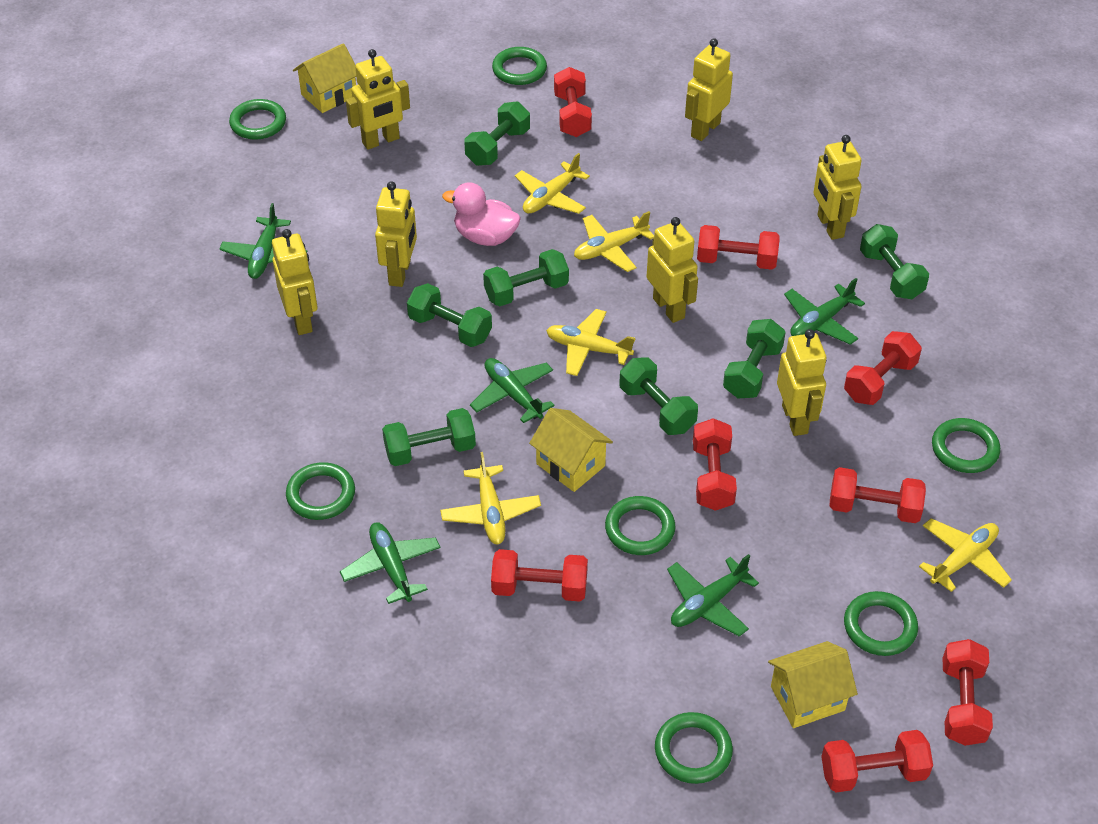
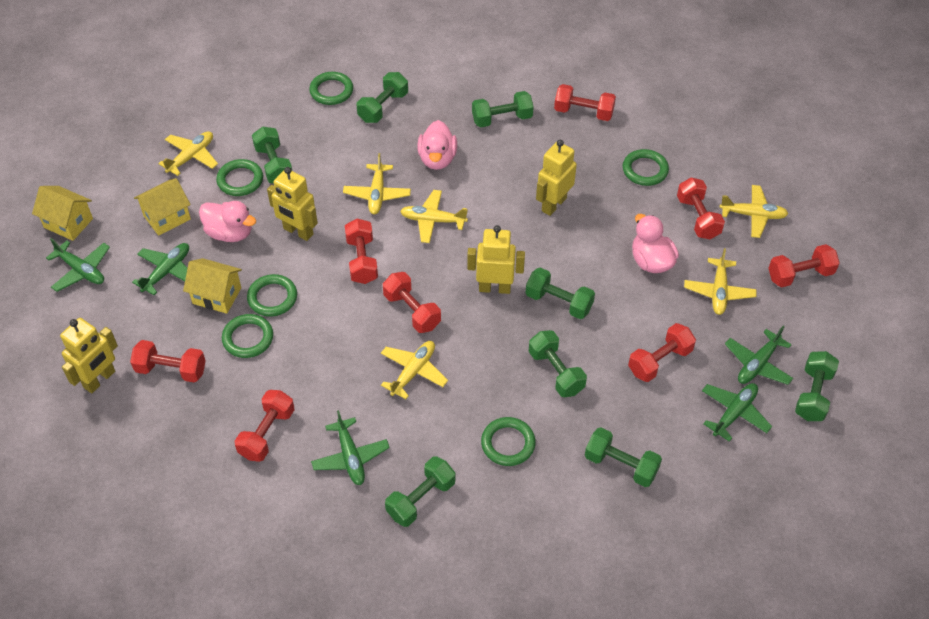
green dumbbell: 7 -> 8
green ring: 7 -> 6
pink duck: 1 -> 3
yellow plane: 5 -> 6
yellow robot: 7 -> 4

